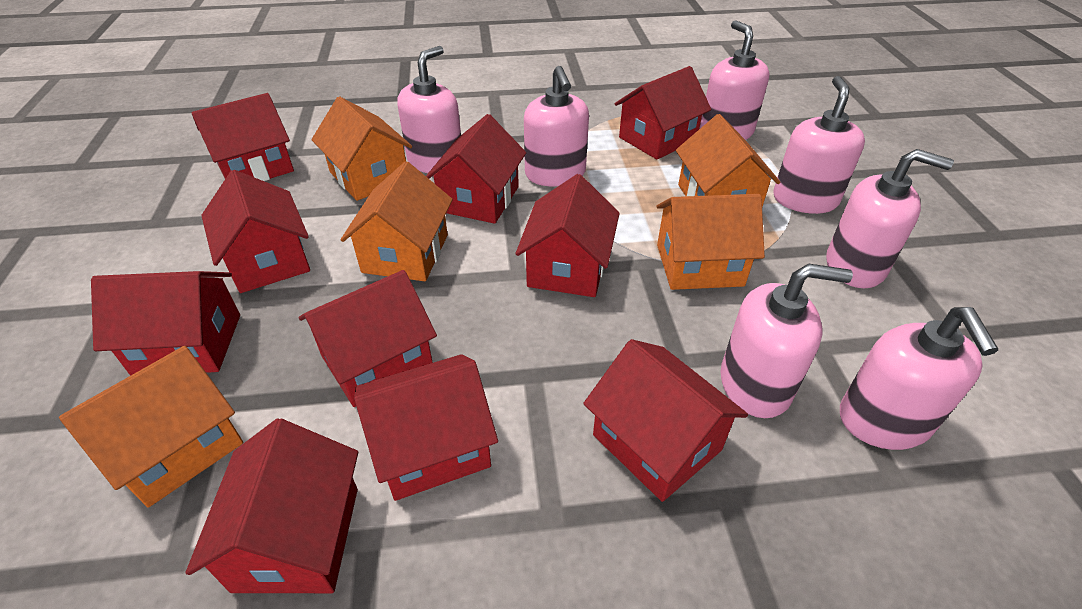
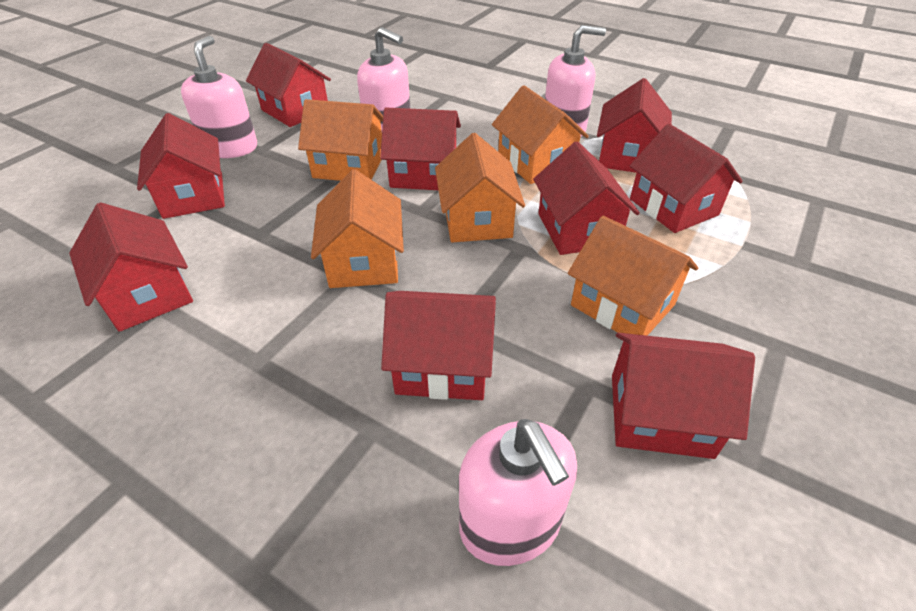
pink soap dispenser: 7 -> 4
red house: 10 -> 9

